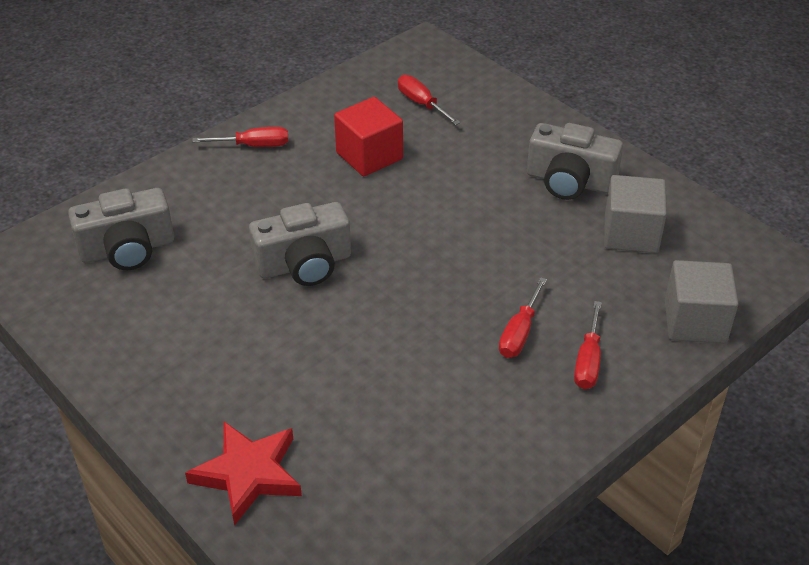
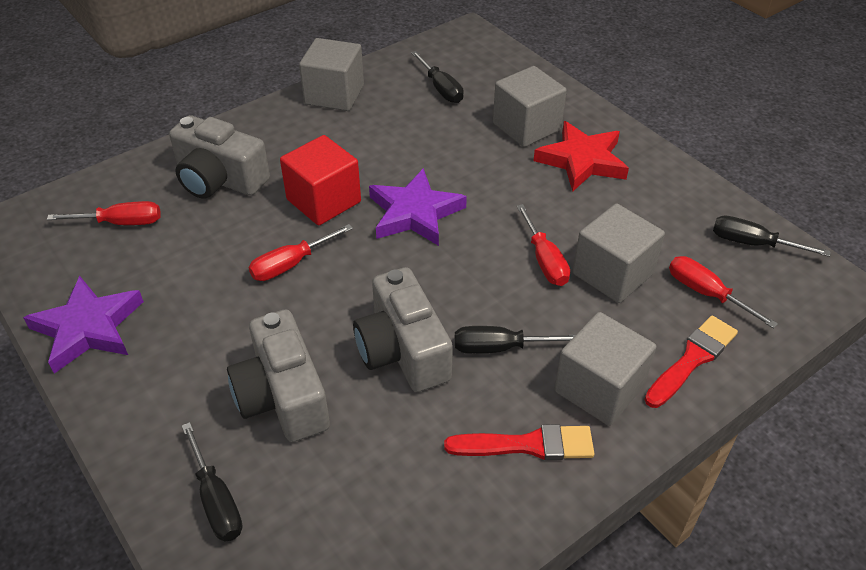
black screwdriver: 0 -> 4
grey cube: 2 -> 4
purple star: 0 -> 2
red brush: 0 -> 2

